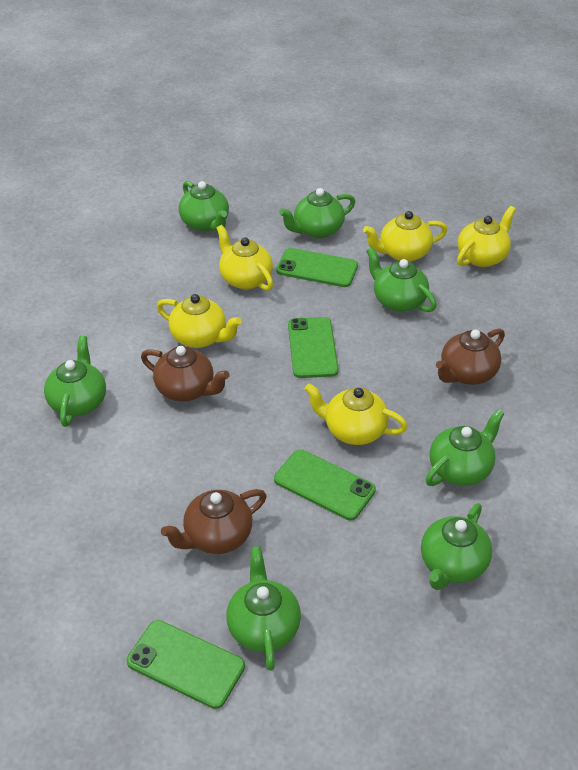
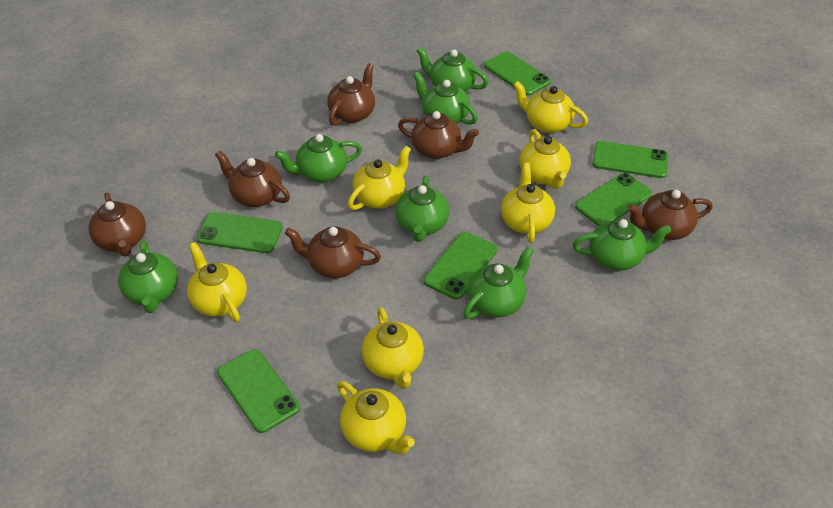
brown teapot: 3 -> 6
green phone: 4 -> 6
yellow teapot: 5 -> 7

